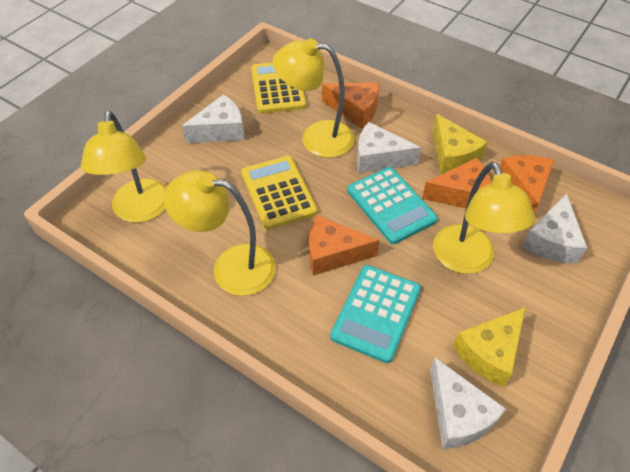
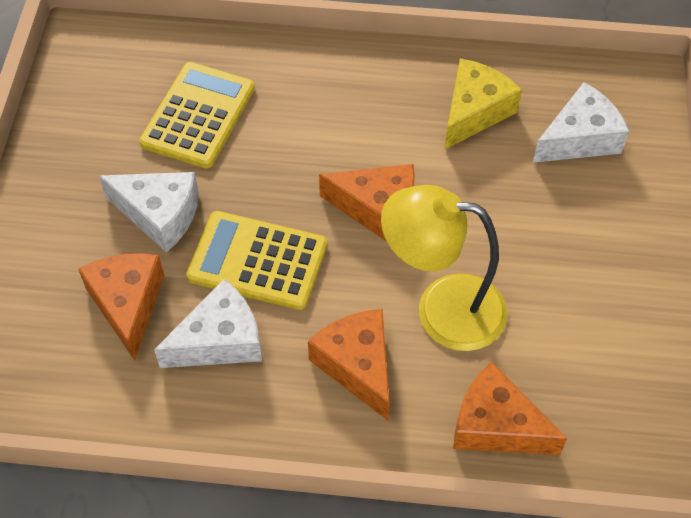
turquoise calculator: 2 -> 0
white cheese: 4 -> 3
yellow cheese: 2 -> 1
yellow lamp: 4 -> 1

